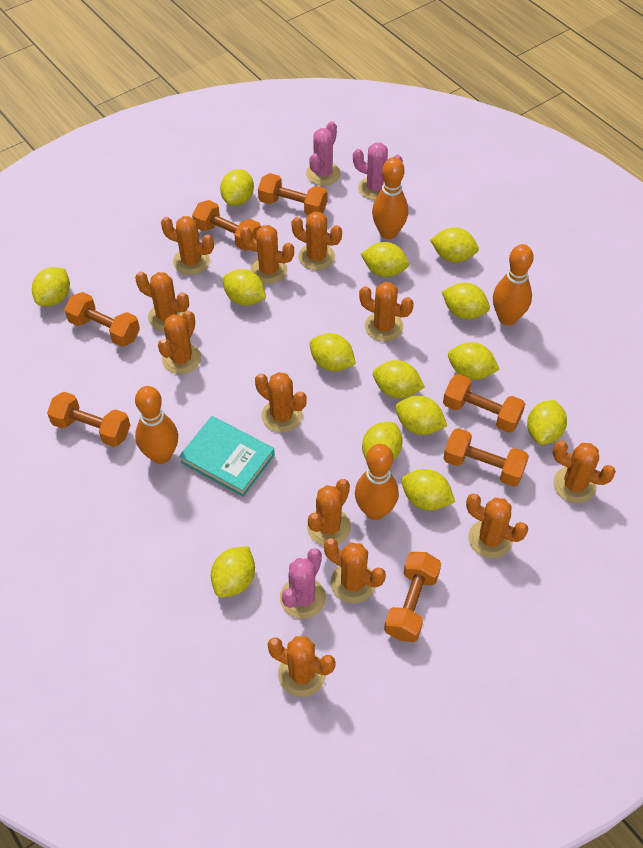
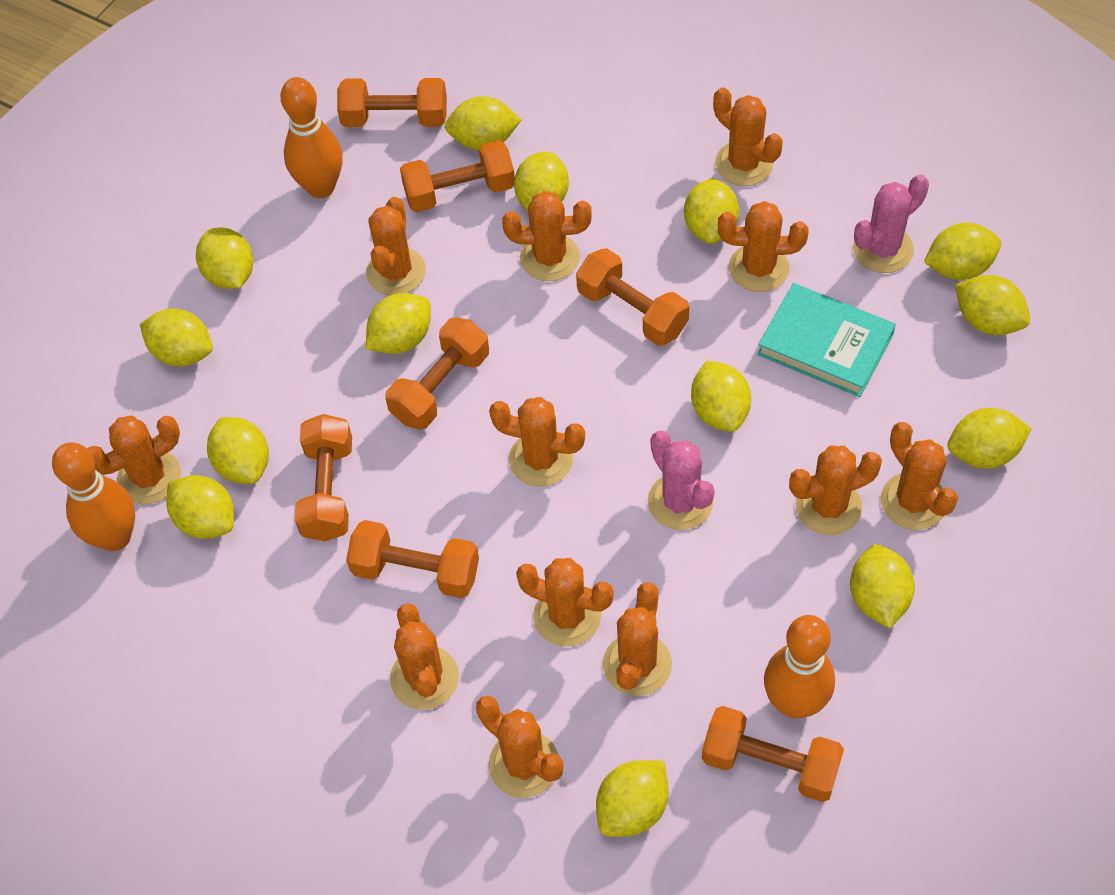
orange bowling pin: 4 -> 3
pink cactus: 3 -> 2

